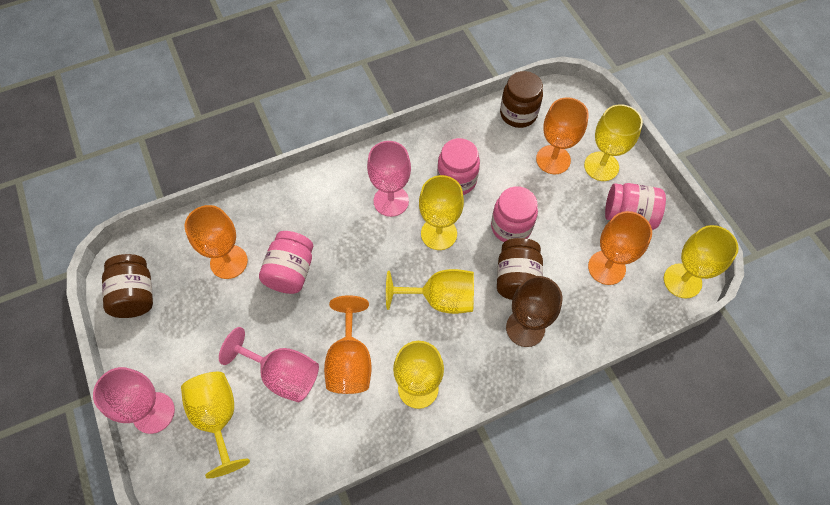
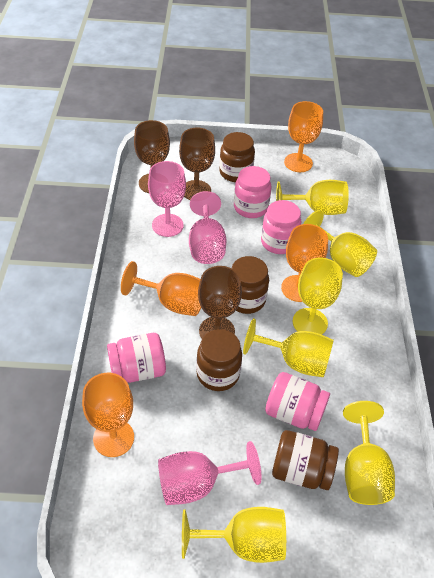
brown goblet: 1 -> 3
brown jar: 3 -> 4

